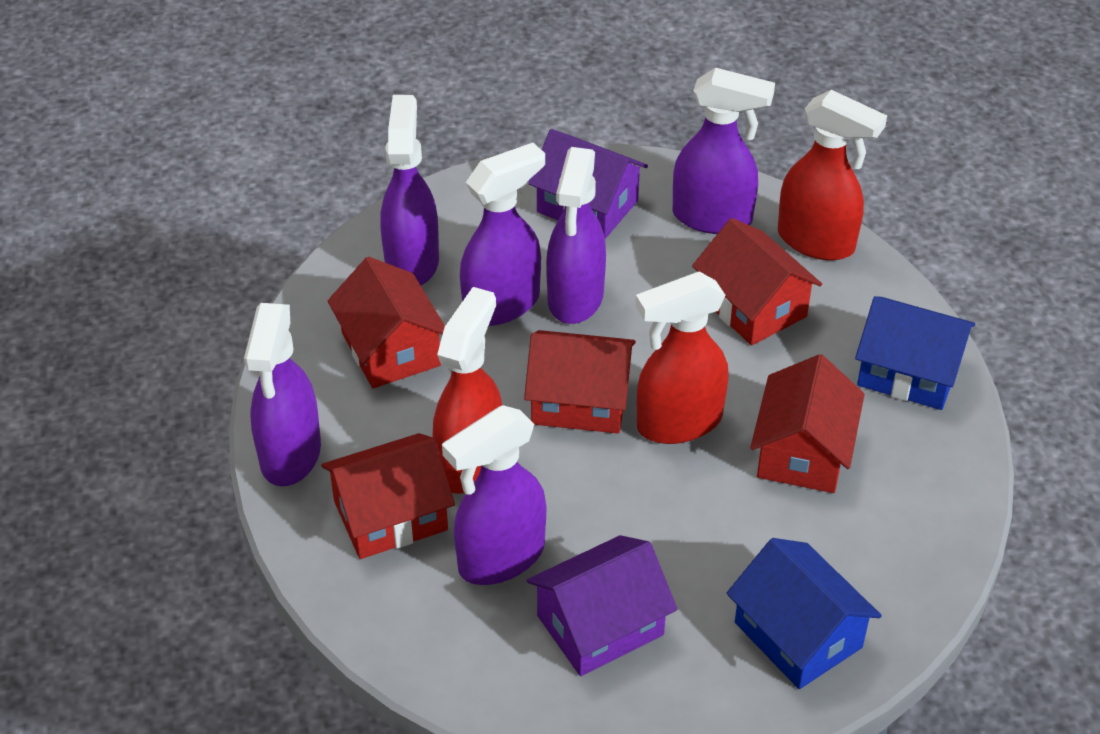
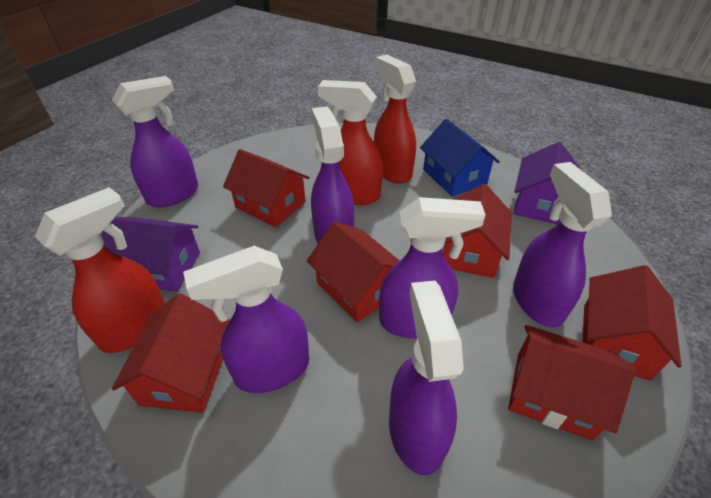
blue house: 2 -> 1
red house: 5 -> 6

